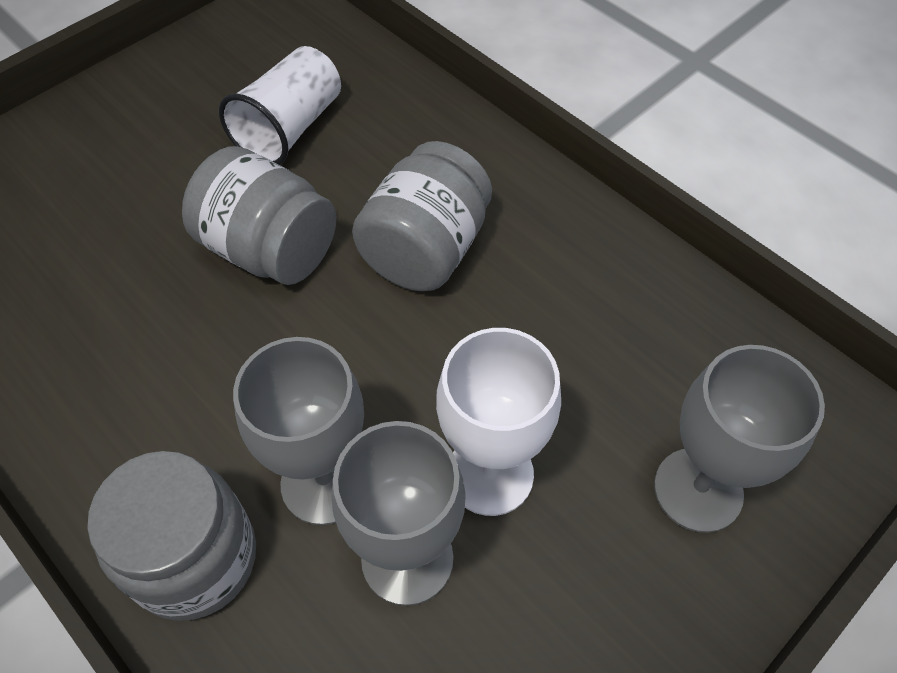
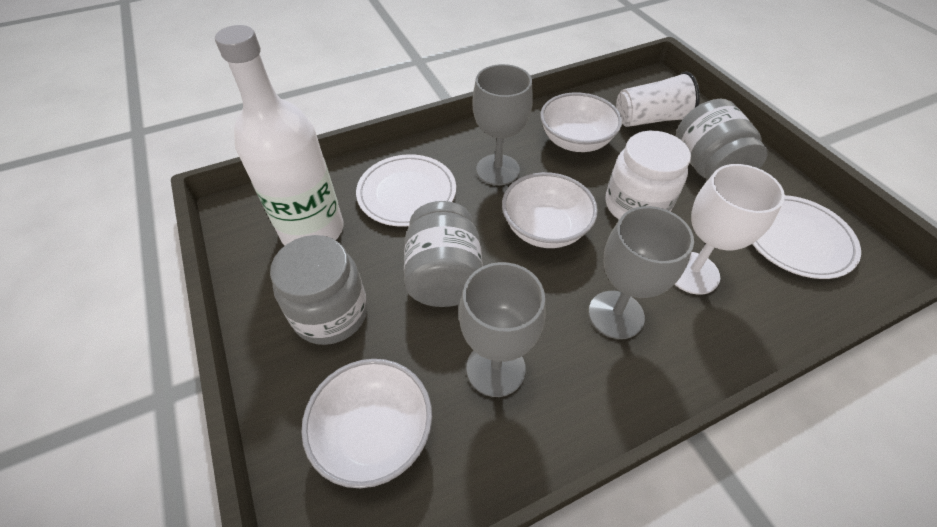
white bottle: 0 -> 1
white bowl: 0 -> 3
white jar: 0 -> 1
white plate: 0 -> 2

